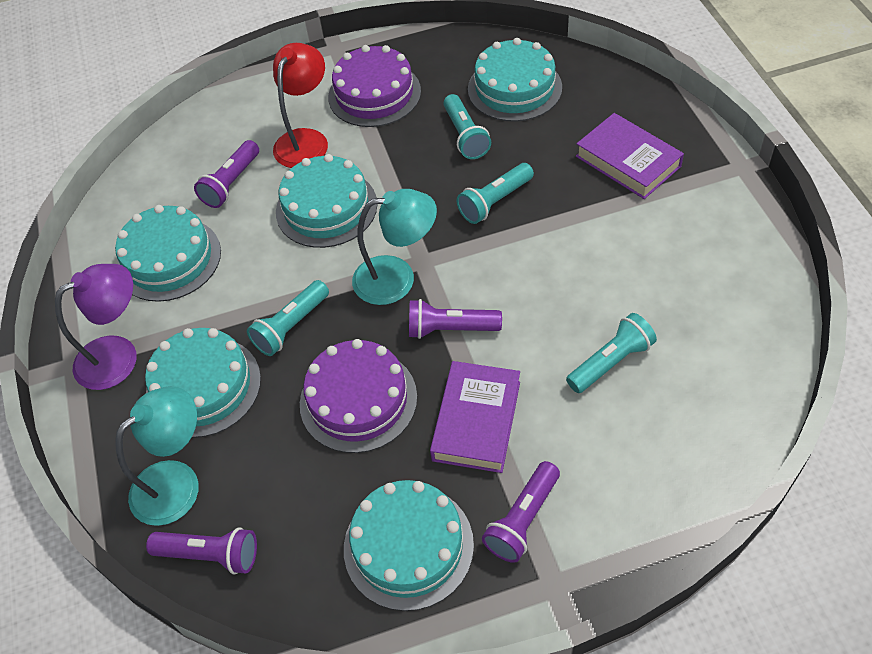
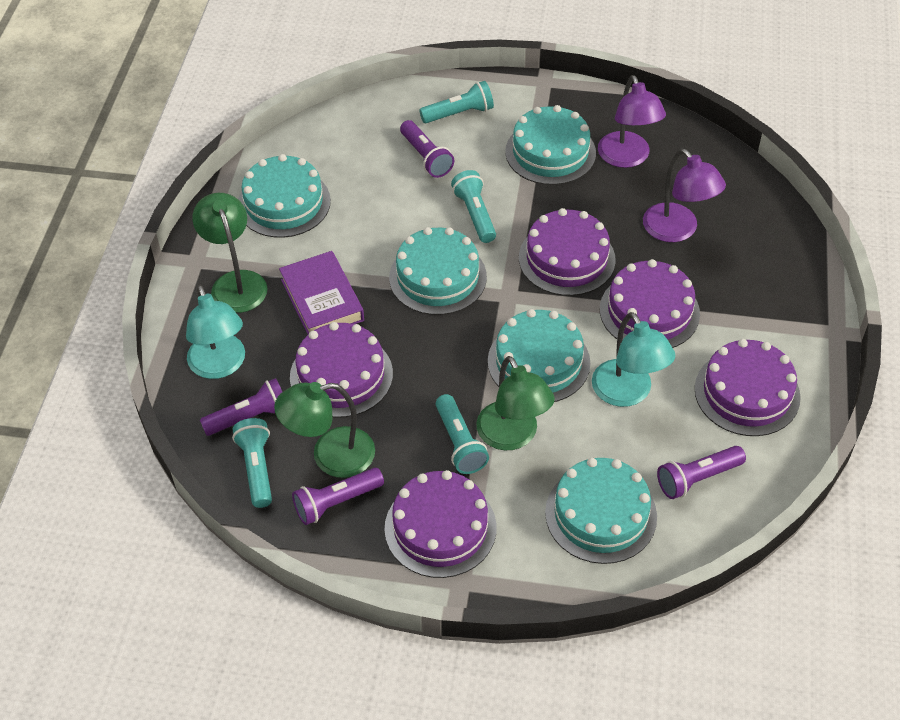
green lamp: 0 -> 3
purple book: 2 -> 1
purple cake: 2 -> 5
purple lamp: 1 -> 2
red lamp: 1 -> 0

